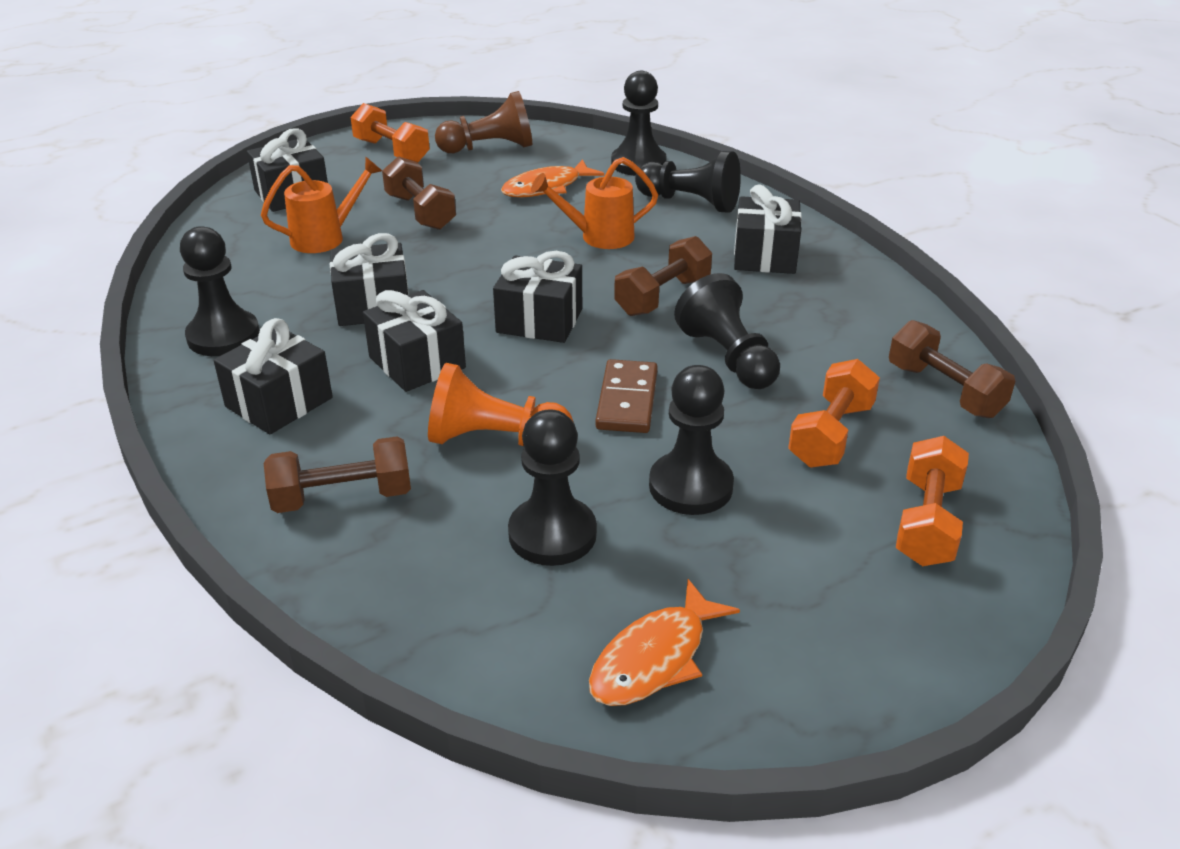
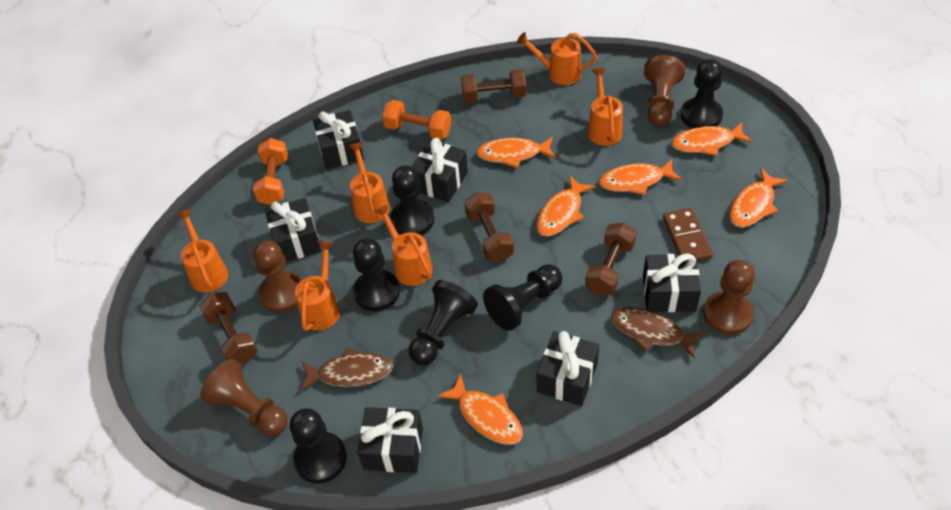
brown fish: 0 -> 2
brown pawn: 1 -> 4
orange dumbbell: 3 -> 2
orange fish: 2 -> 6
orange pawn: 1 -> 0
orange watering can: 2 -> 6

